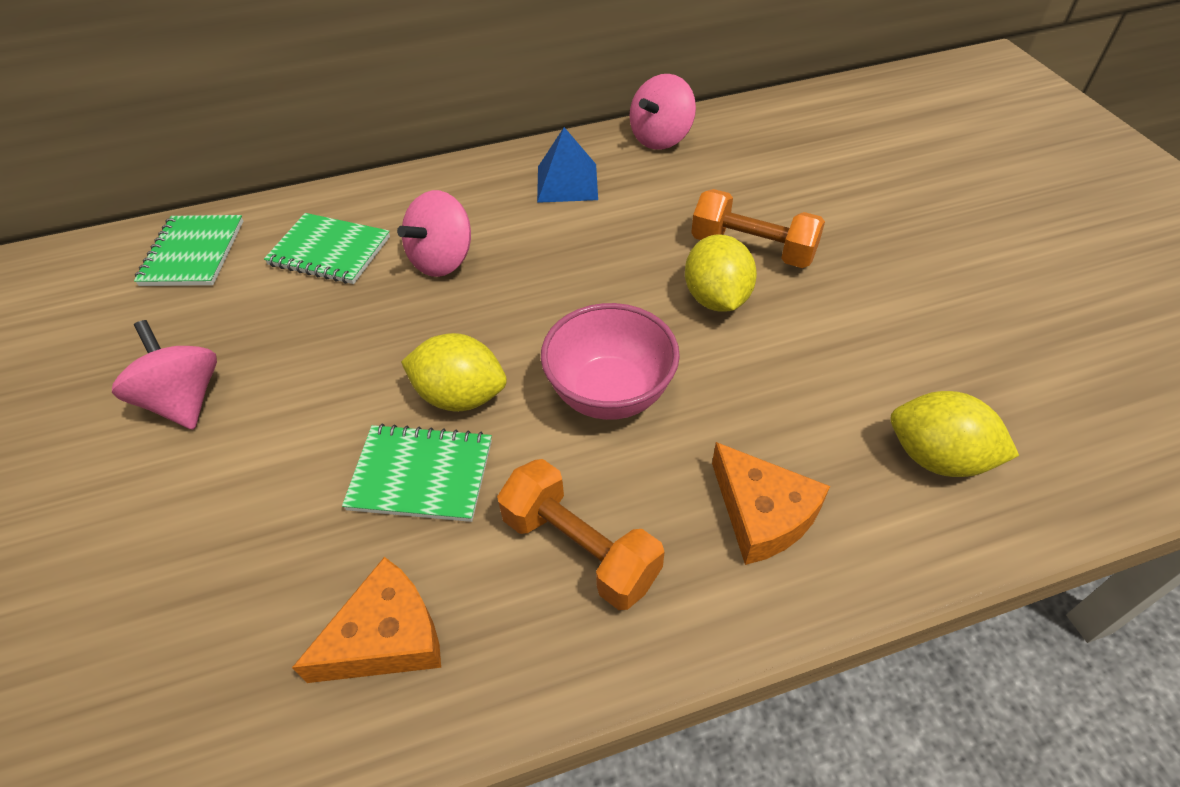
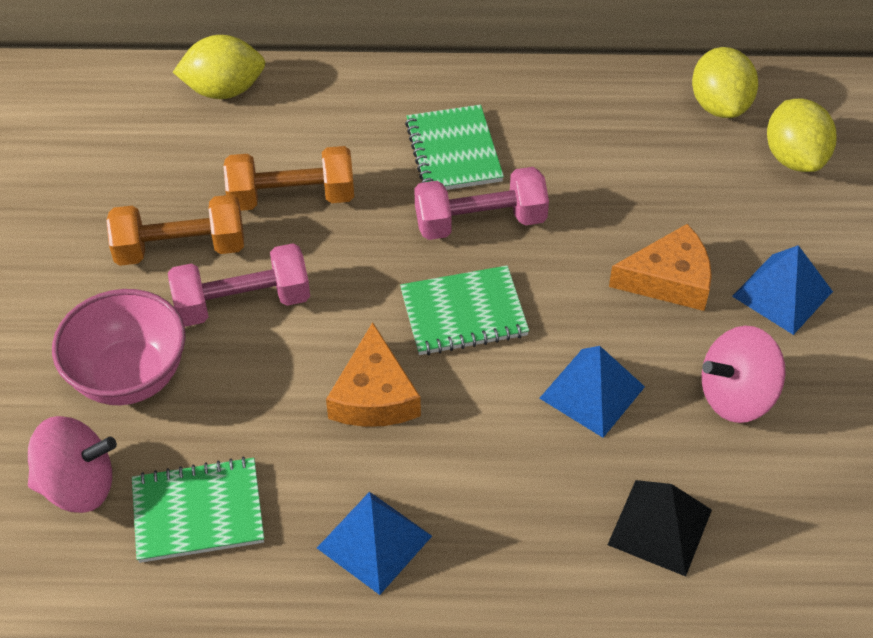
black pyramid: 0 -> 1
blue pyramid: 1 -> 3
pink dumbbell: 0 -> 2
pink spinning top: 3 -> 2

